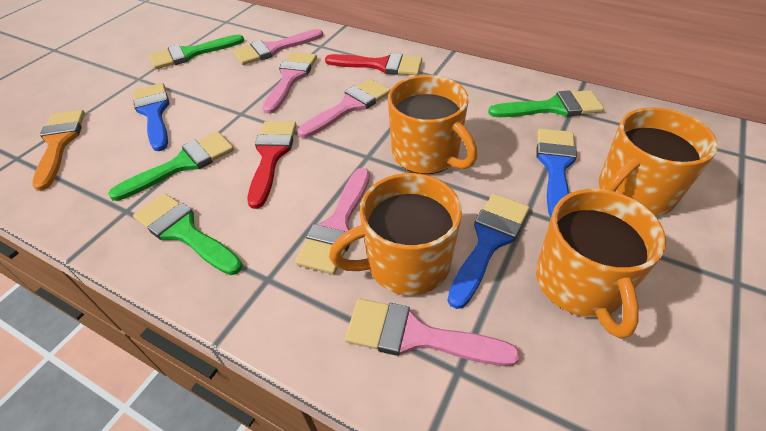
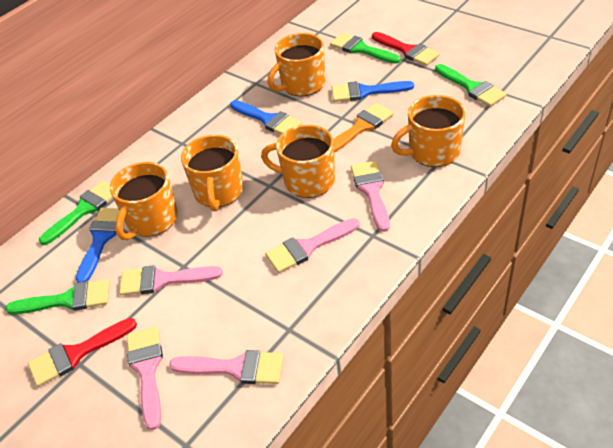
orange mug: 4 -> 5

